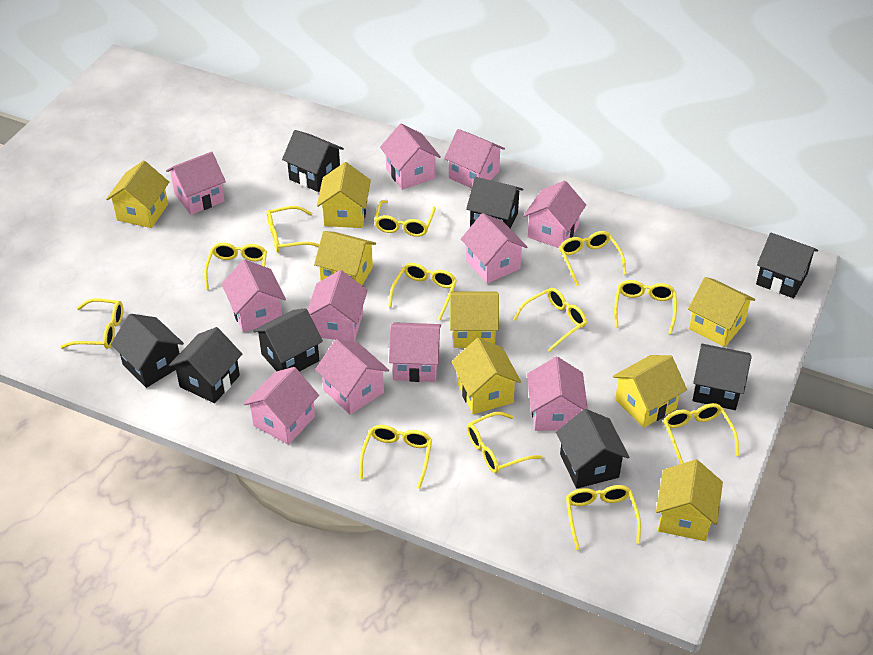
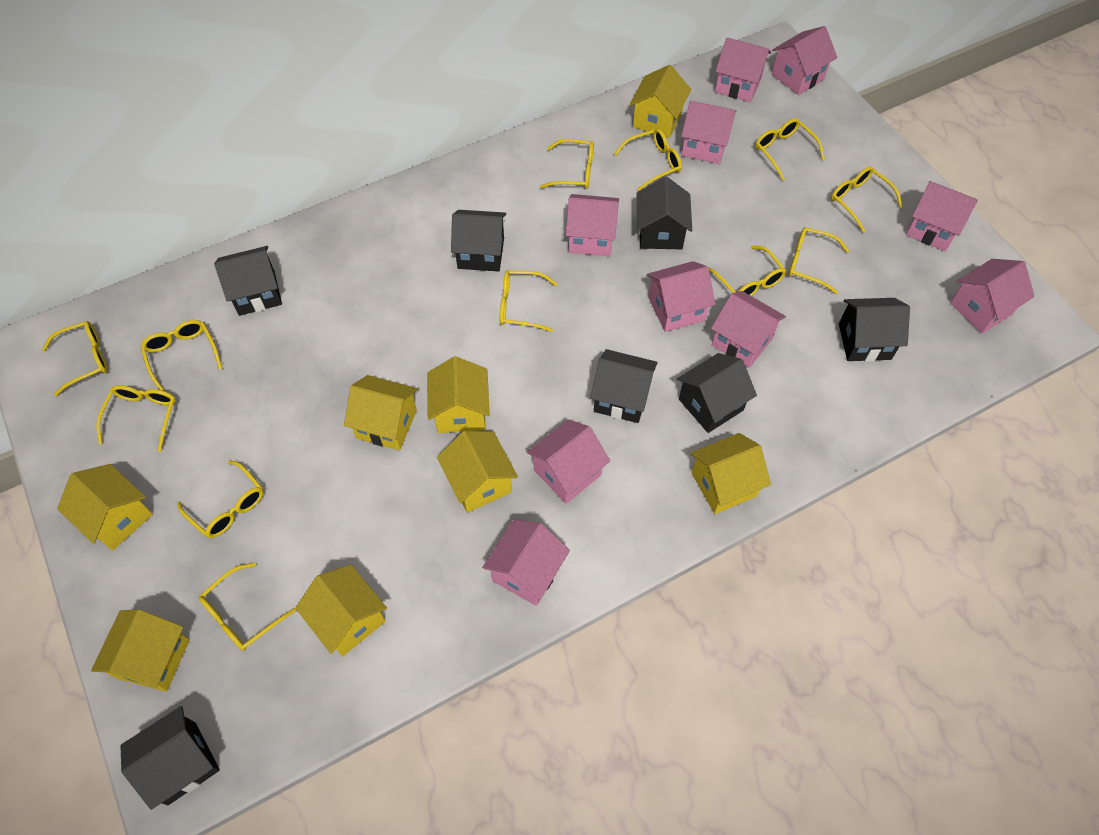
black house: 8 -> 7
pink house: 11 -> 10

